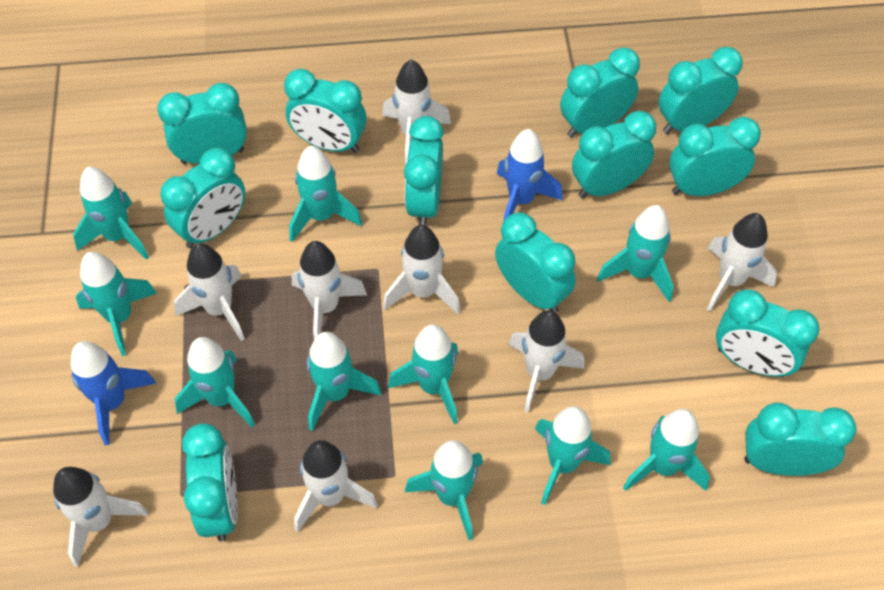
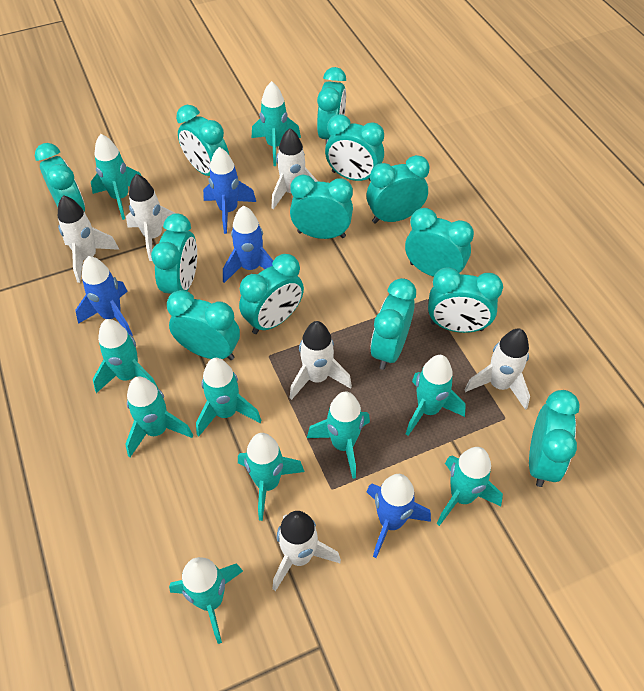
blue rocket: 2 -> 4
turquoise clock: 12 -> 13
white rocket: 8 -> 6

